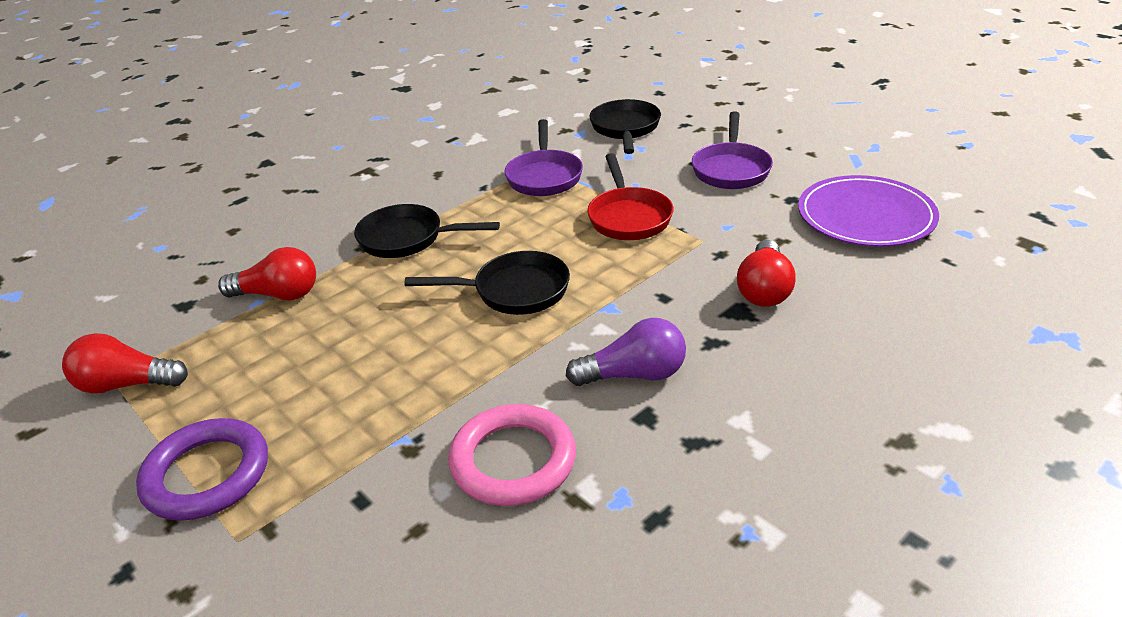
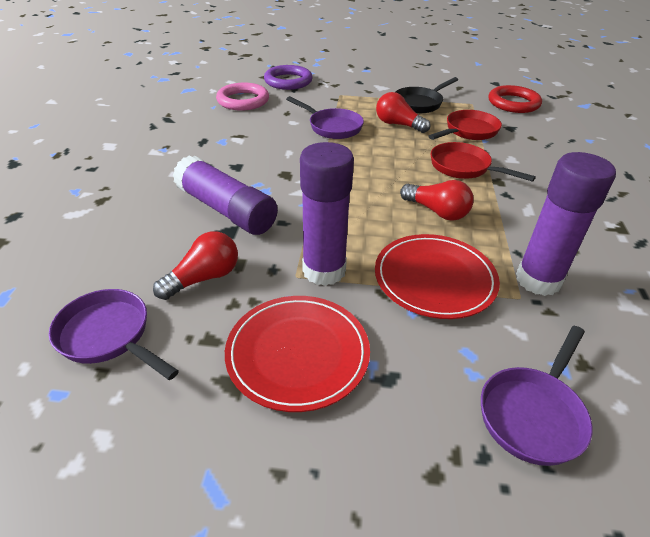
black pan: 3 -> 1
purple glue stick: 0 -> 3
purple light bulb: 1 -> 0
purple pan: 2 -> 3
purple plate: 1 -> 0
red pan: 1 -> 2
red plate: 0 -> 2
red ring: 0 -> 1

